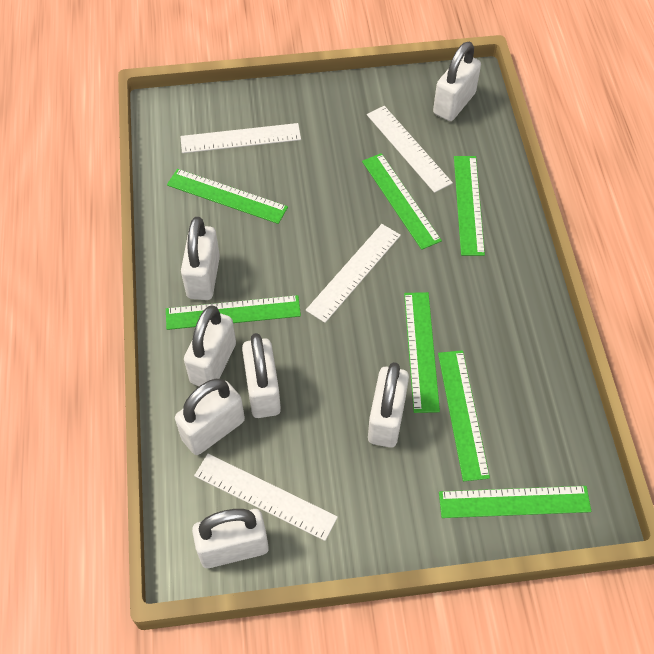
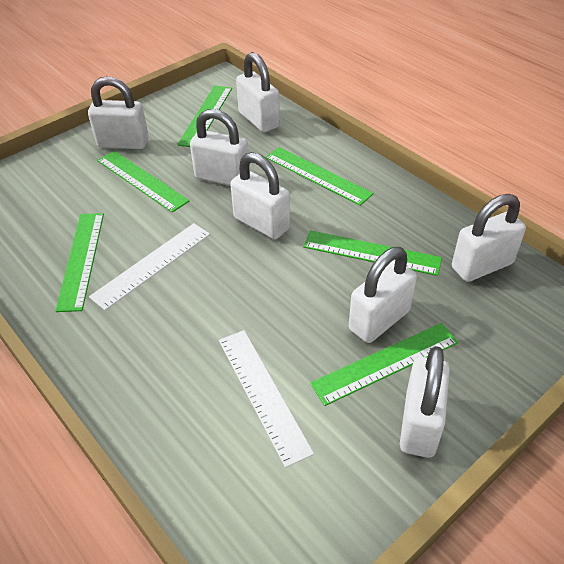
green ruler: 7 -> 6
white ruler: 4 -> 2

